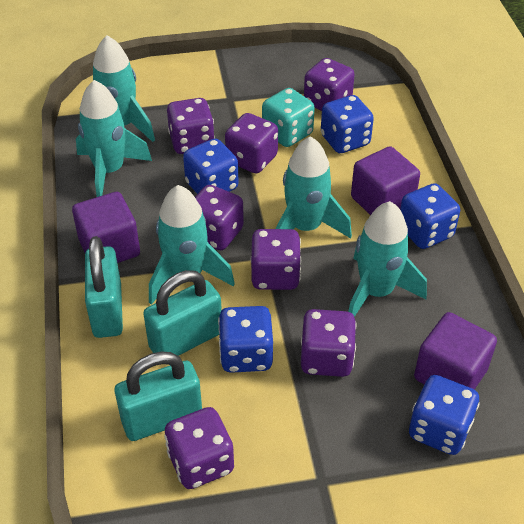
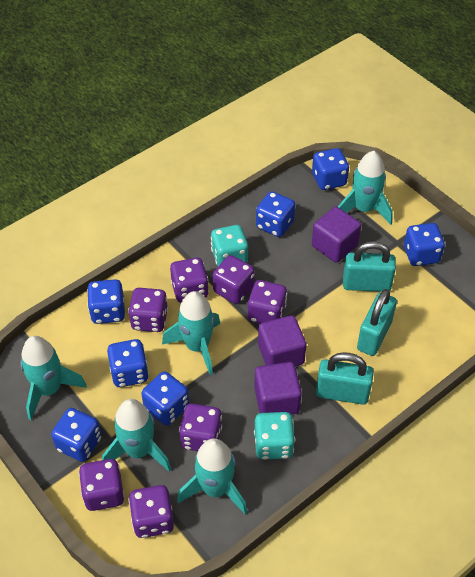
blue dice: 5 -> 7
turquoise dice: 1 -> 2

